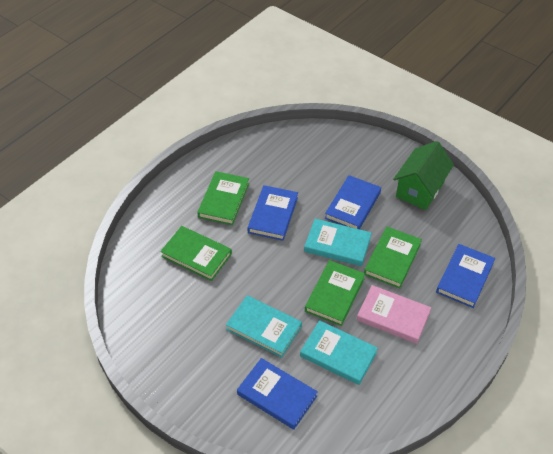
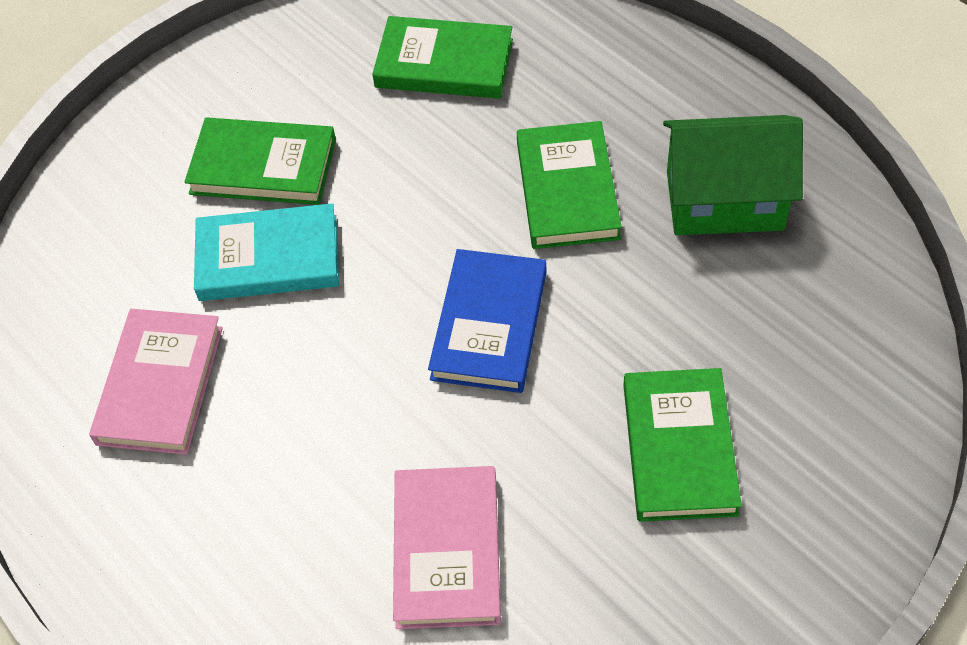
blue book: 4 -> 1
pink book: 1 -> 2
turquoise book: 3 -> 1

